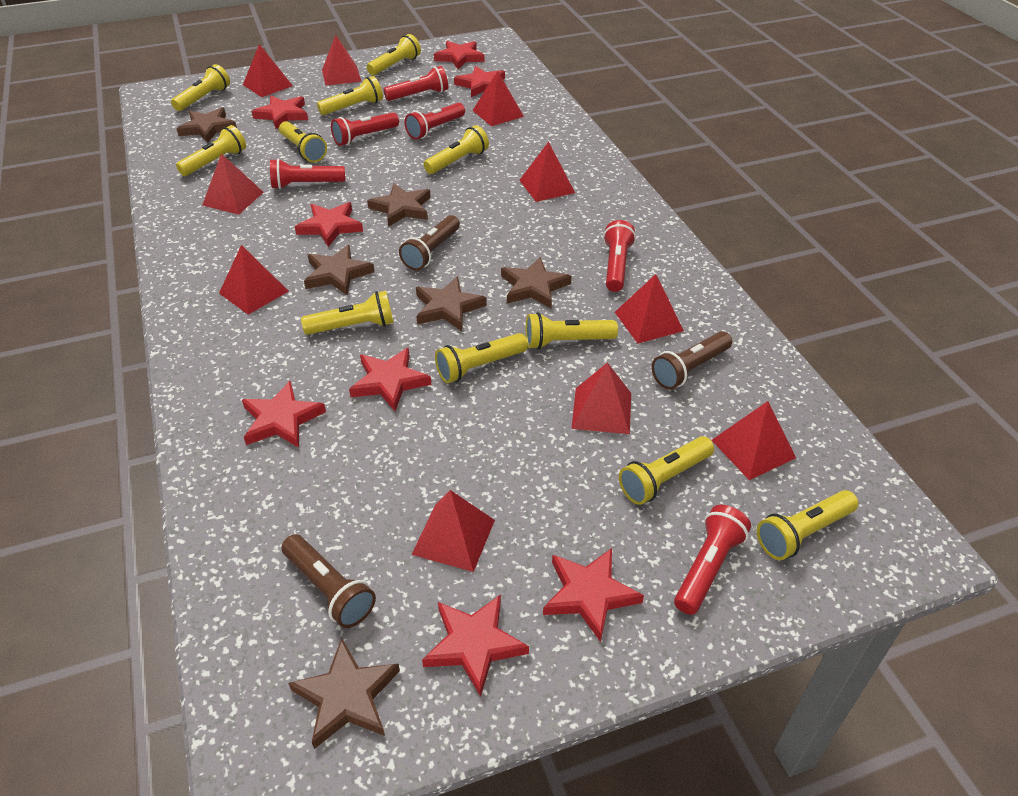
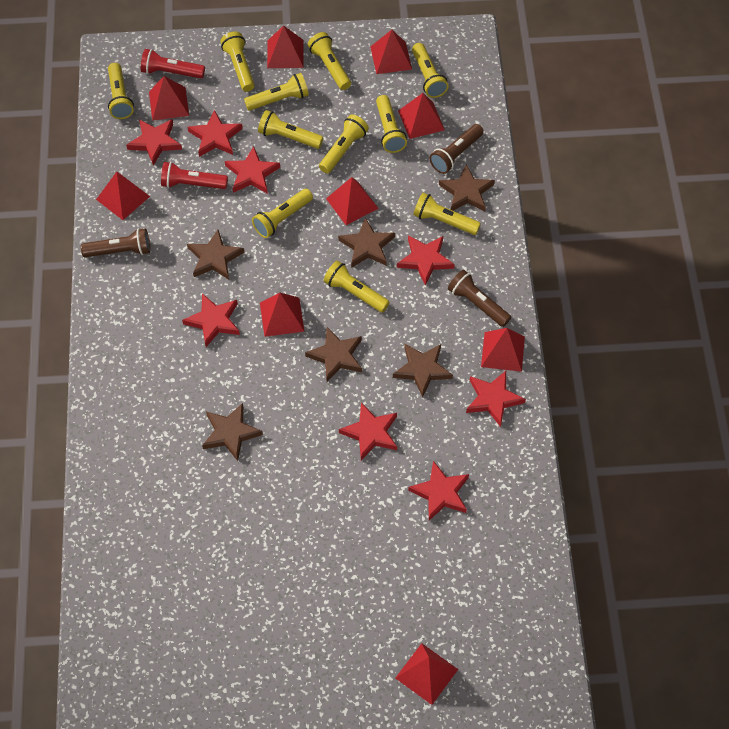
red flashlight: 6 -> 2
red pyramid: 10 -> 9

